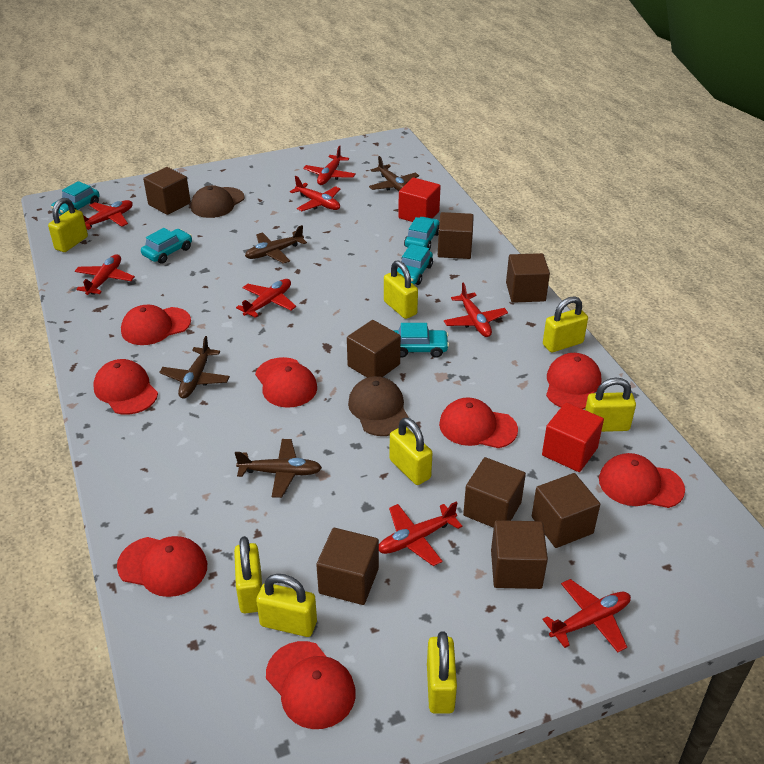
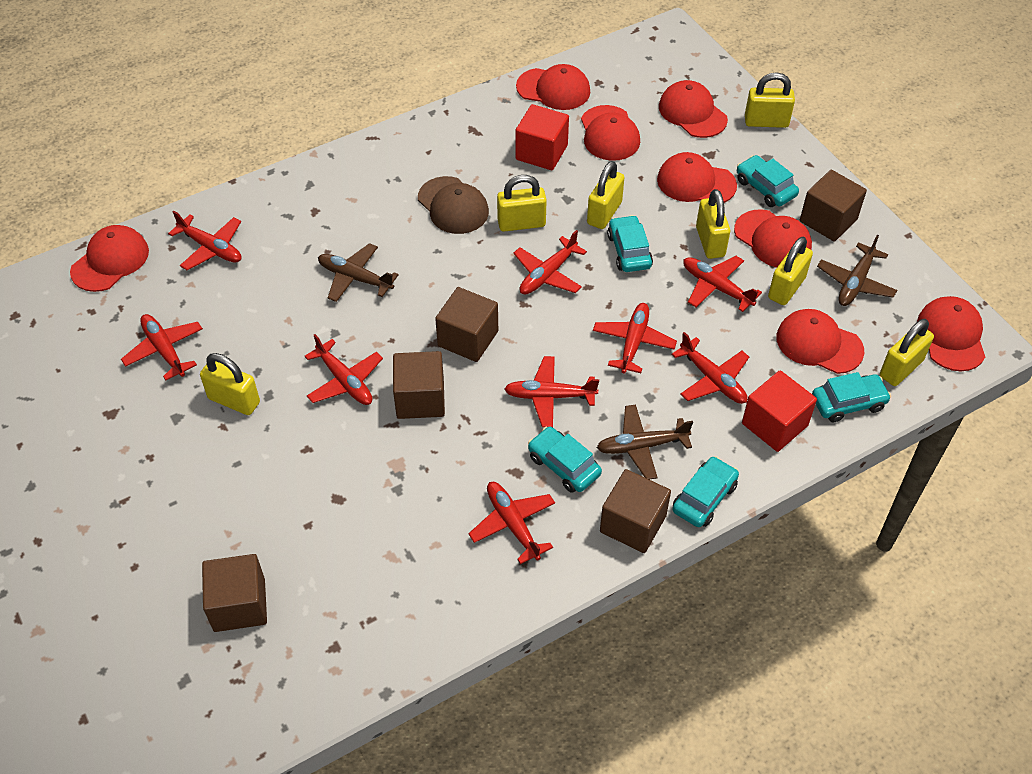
brown cap: 2 -> 1
brown cube: 8 -> 5
brown plane: 4 -> 3
red plane: 8 -> 9
yellow padlock: 8 -> 7

